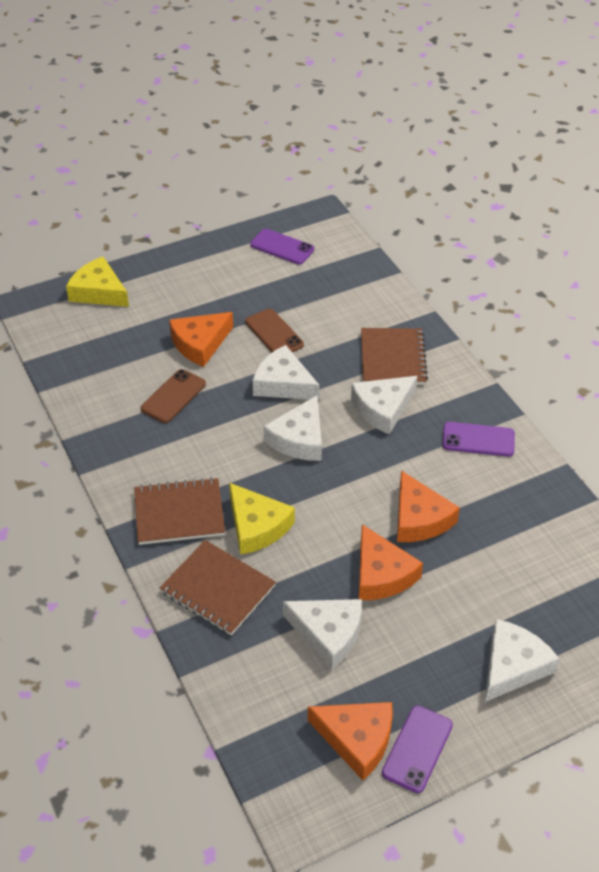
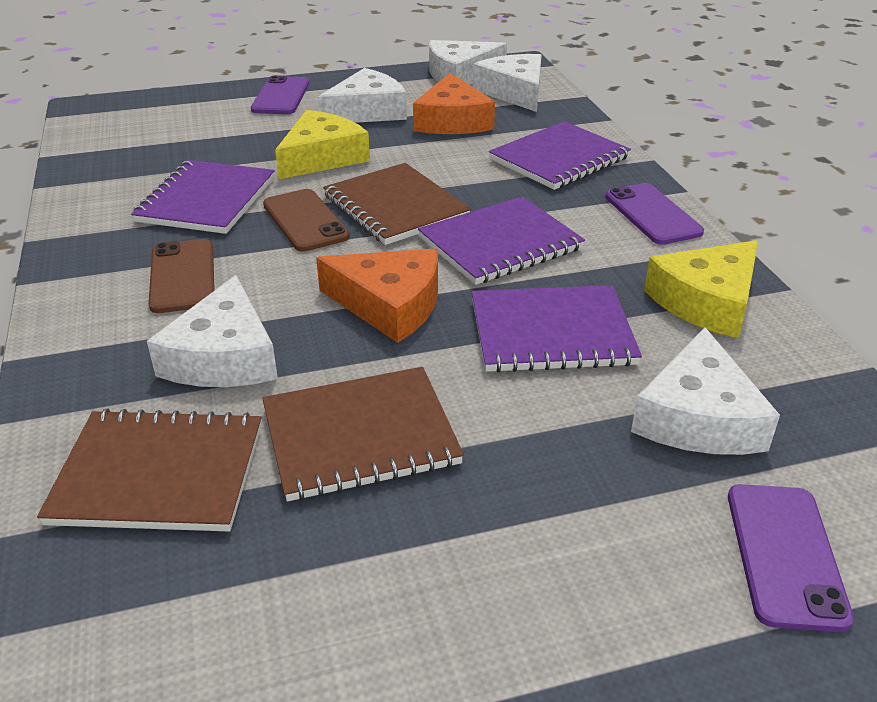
orange cheese: 4 -> 2
purple notebook: 0 -> 4

